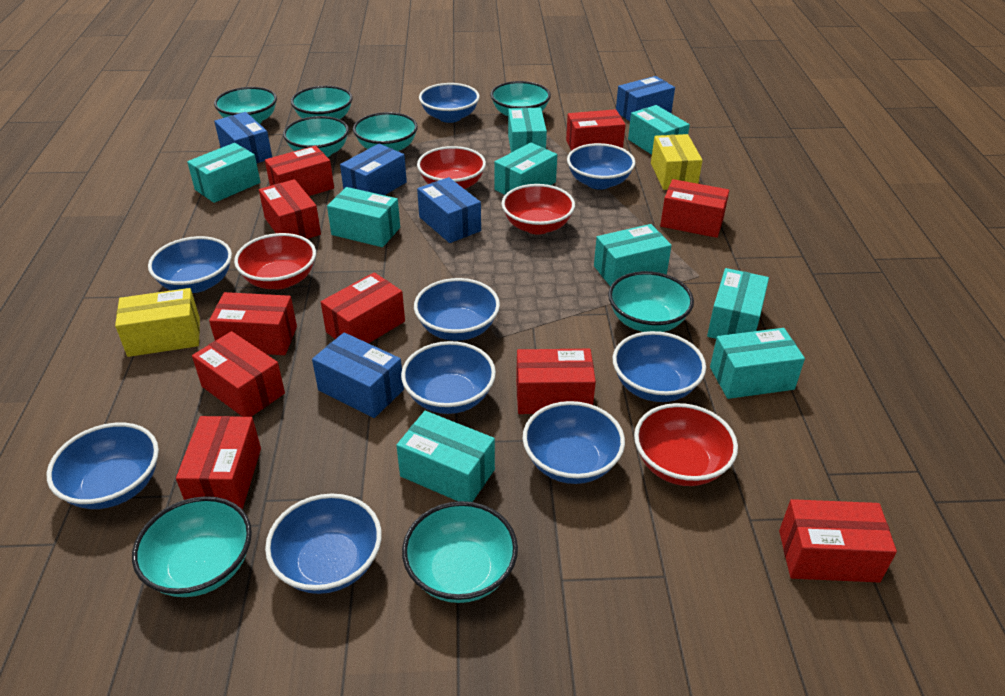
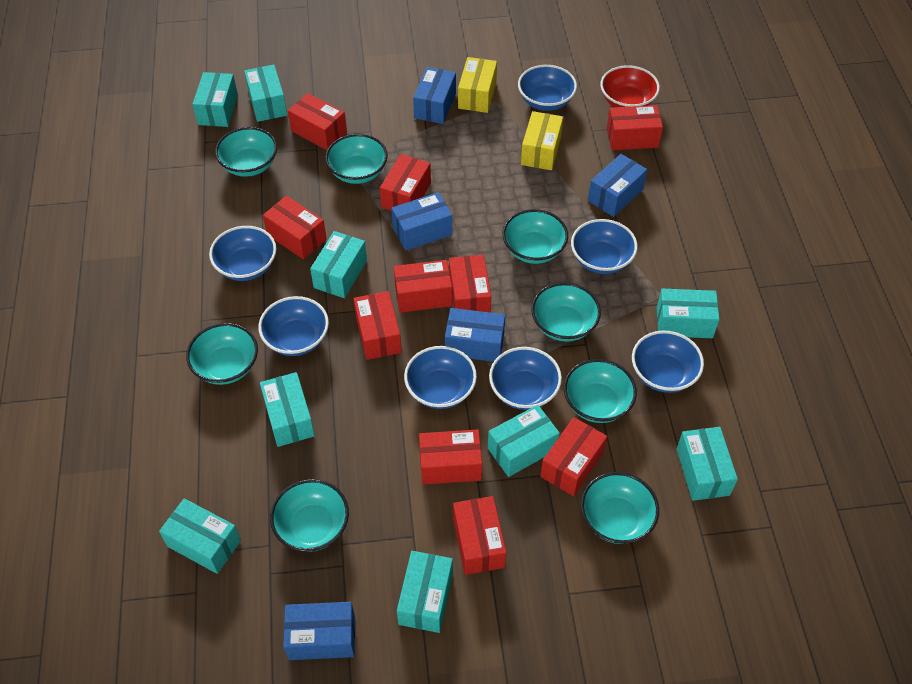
blue bowl: 9 -> 7
red bowl: 4 -> 1

